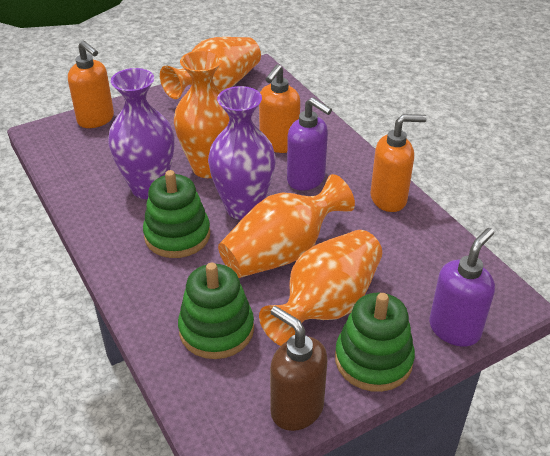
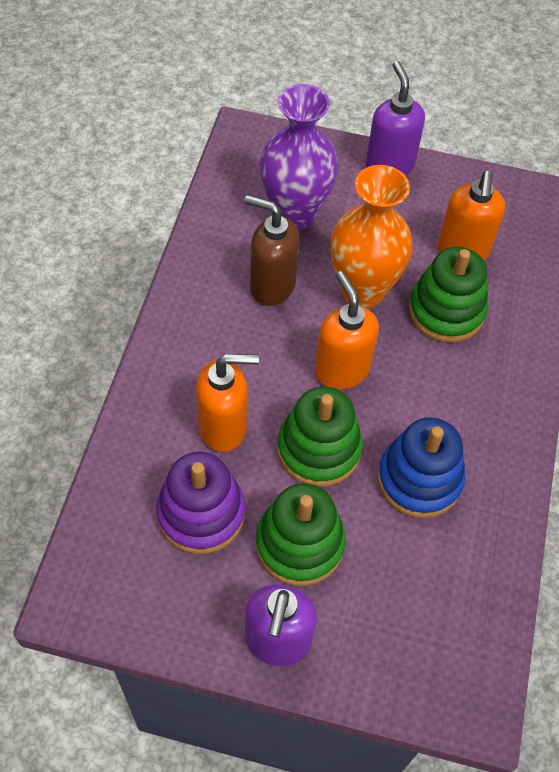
blue stacking toy: 0 -> 1
orange vase: 4 -> 1
purple stacking toy: 0 -> 1
purple vase: 2 -> 1

